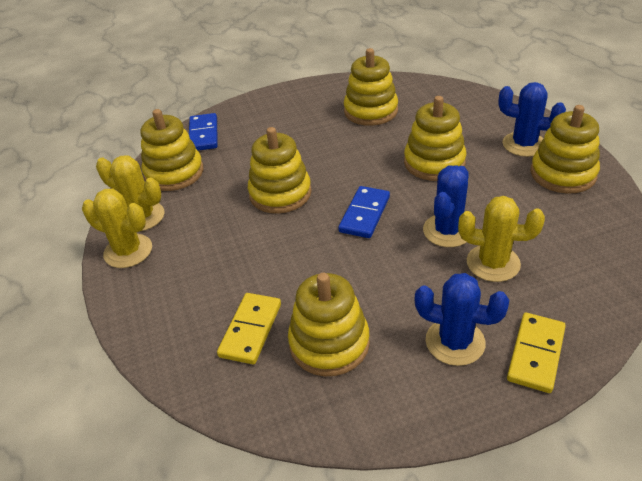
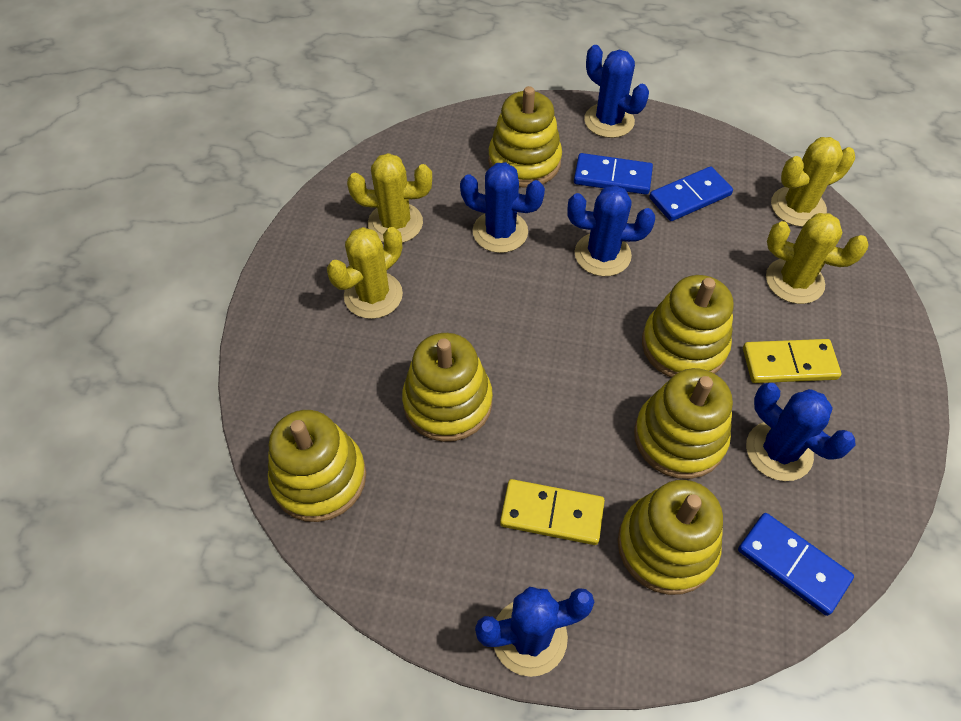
blue cactus: 3 -> 5
blue domino: 2 -> 3
yellow cactus: 3 -> 4

